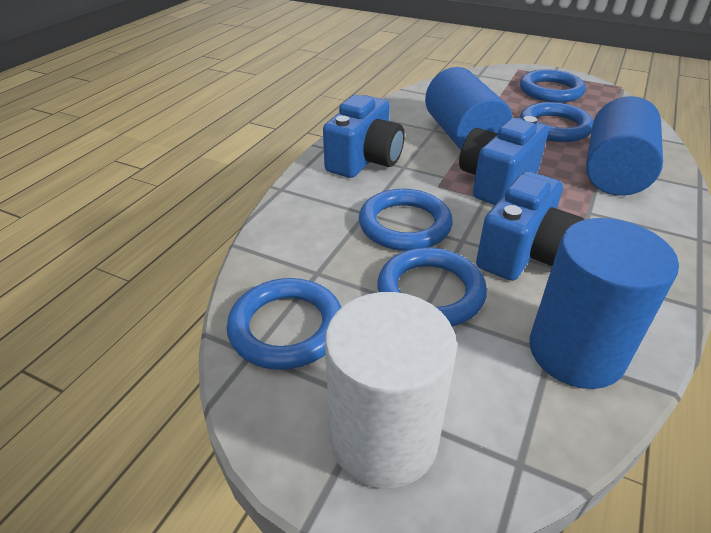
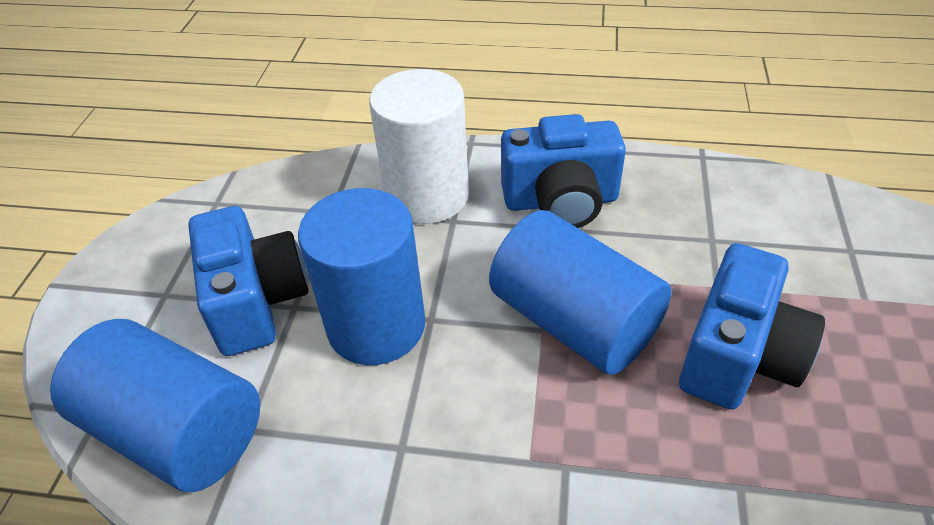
blue ring: 5 -> 0

